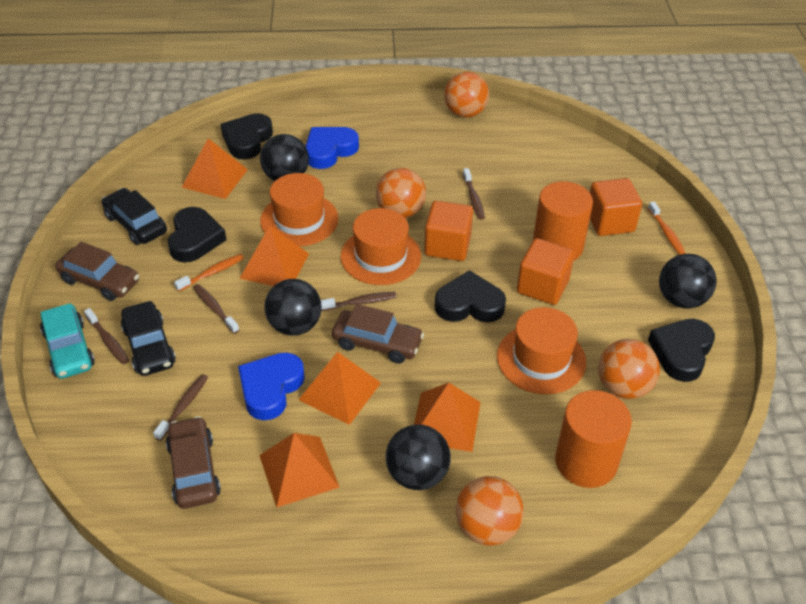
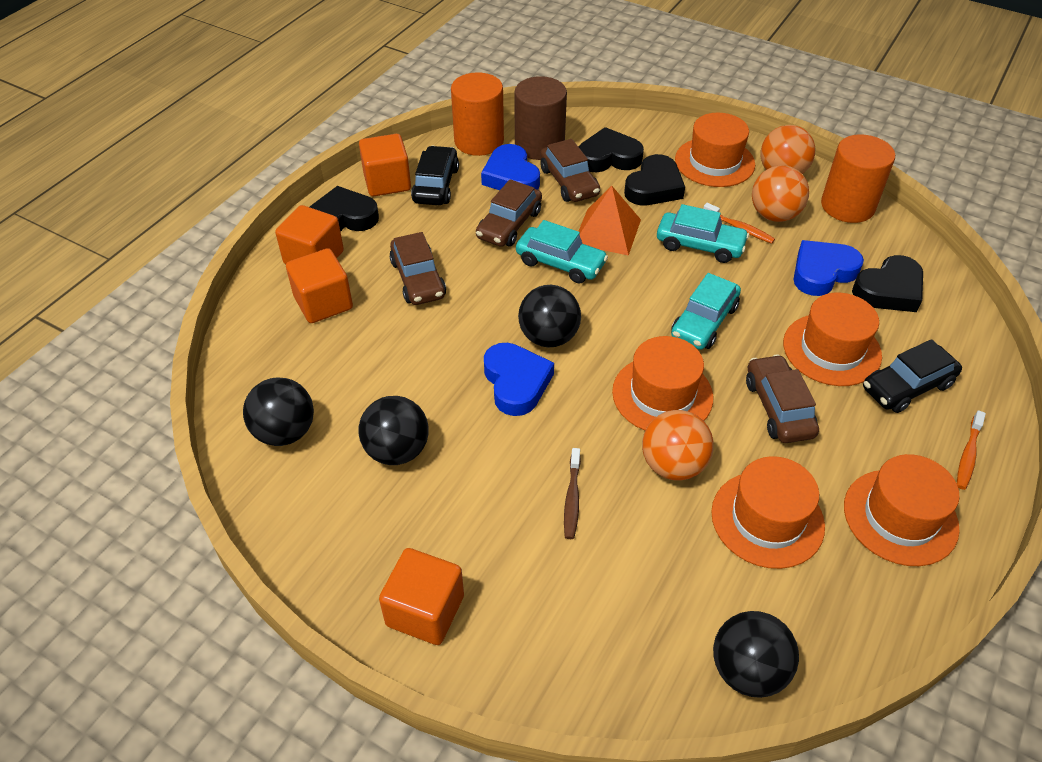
blue heart: 2 -> 3
brown car: 3 -> 4
brown cylinder: 0 -> 1
brown toothbrush: 5 -> 1
orange ball: 4 -> 3
orange cube: 3 -> 4
orange hat: 3 -> 5
orange pyramid: 5 -> 1
turquoise car: 1 -> 3

